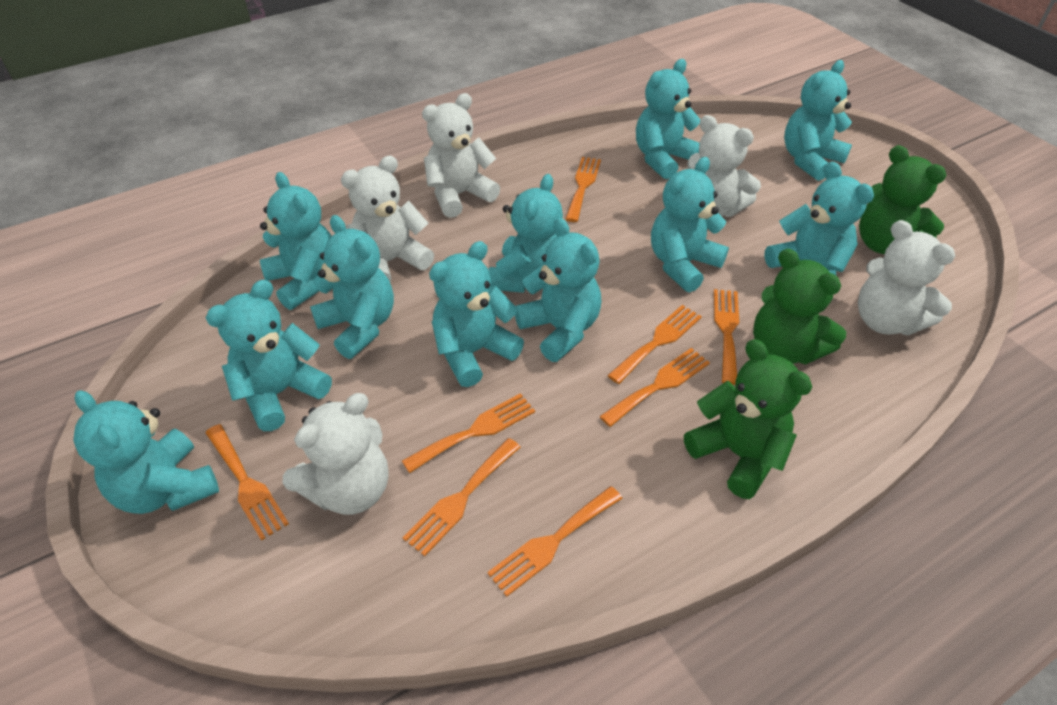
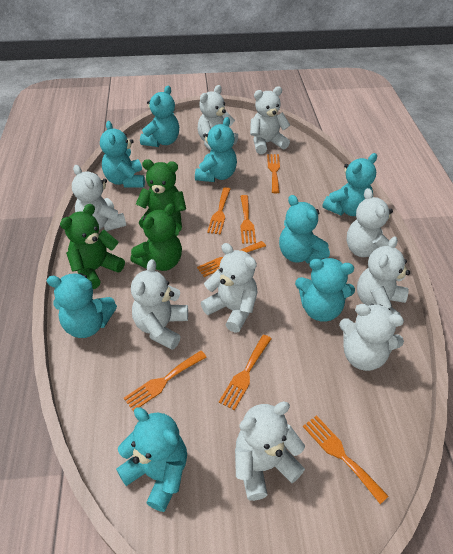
orange fork: 8 -> 7
turquoise teddy bear: 11 -> 8
white teddy bear: 5 -> 9

